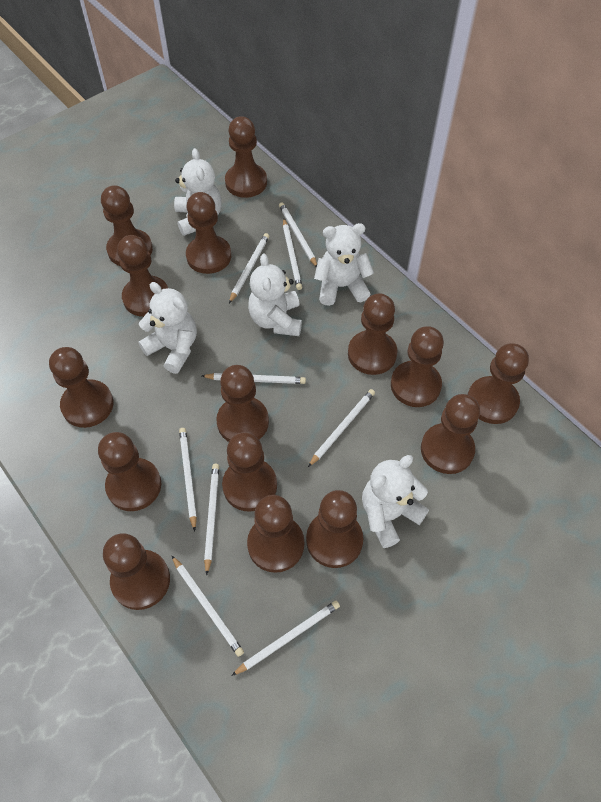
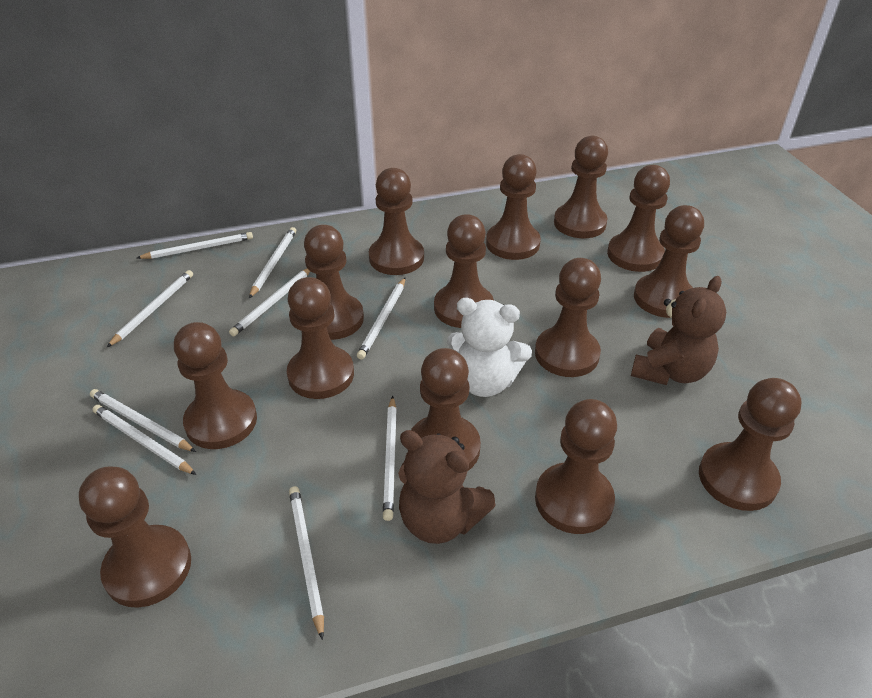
brown pawn: 15 -> 14
brown teddy bear: 0 -> 2
white teddy bear: 5 -> 1

